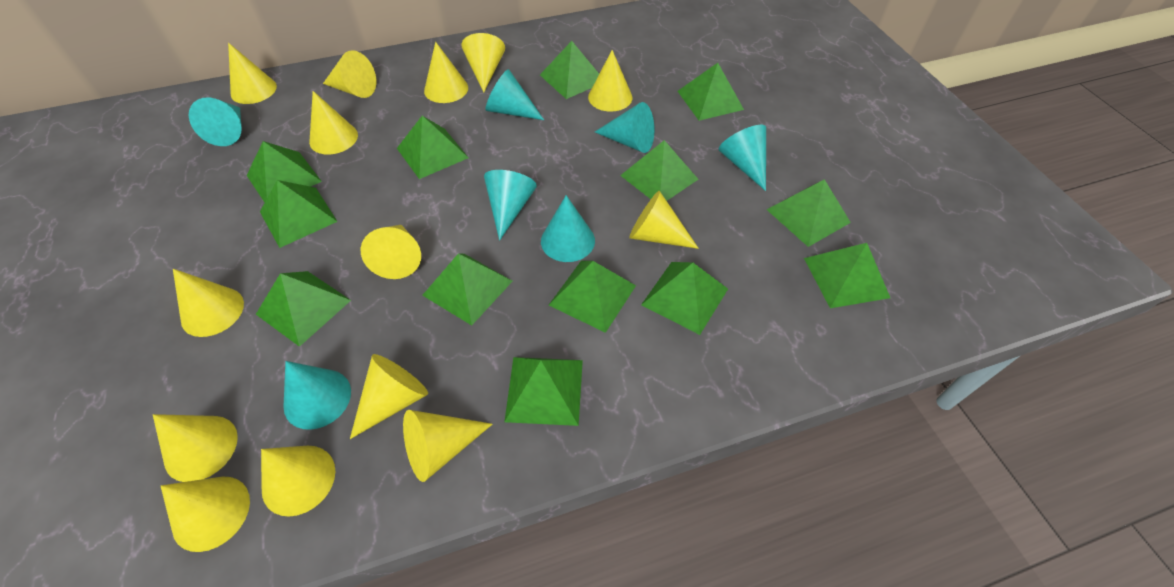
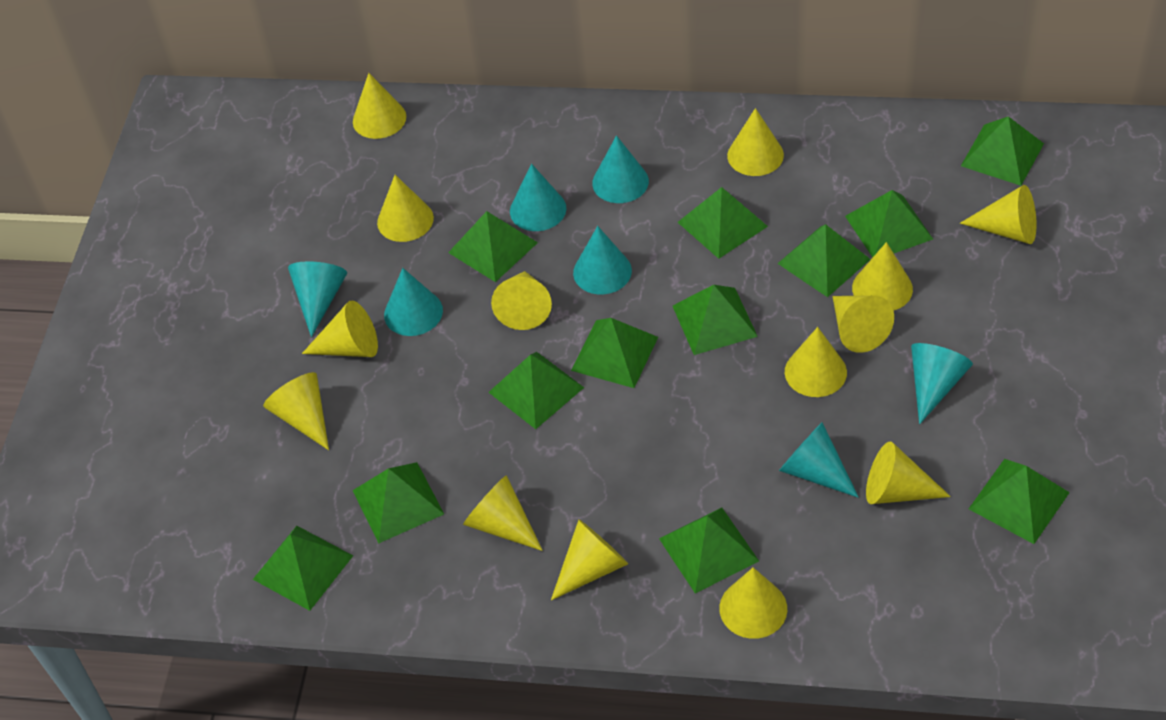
green pyramid: 13 -> 12

